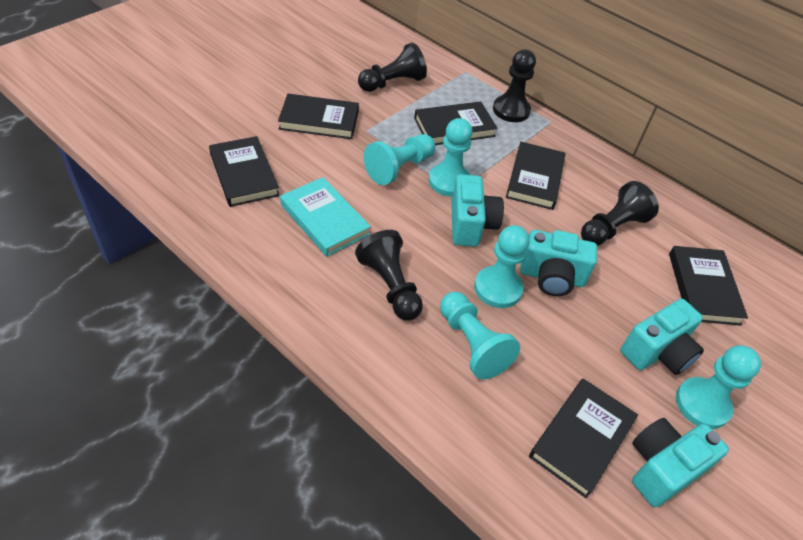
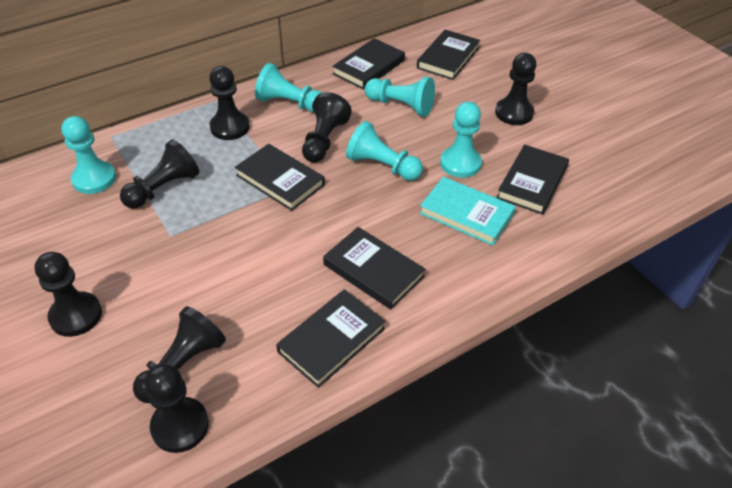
black pawn: 4 -> 7
turquoise camera: 4 -> 0

